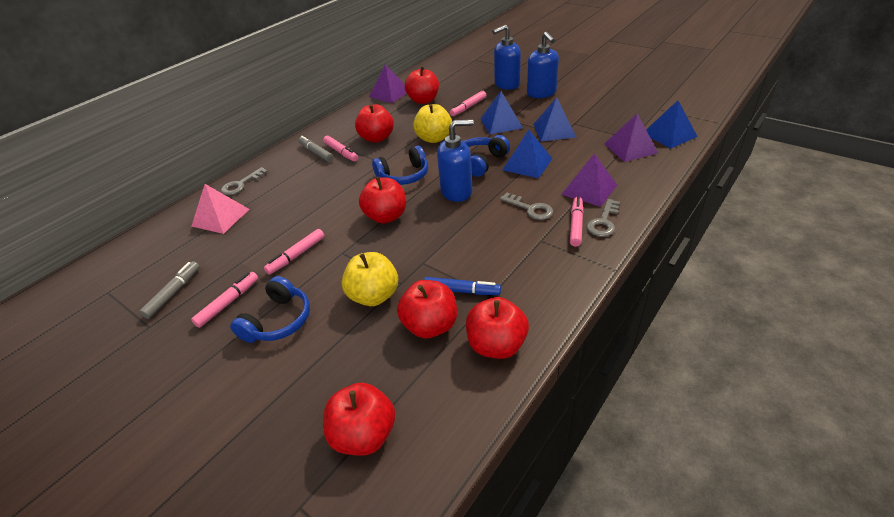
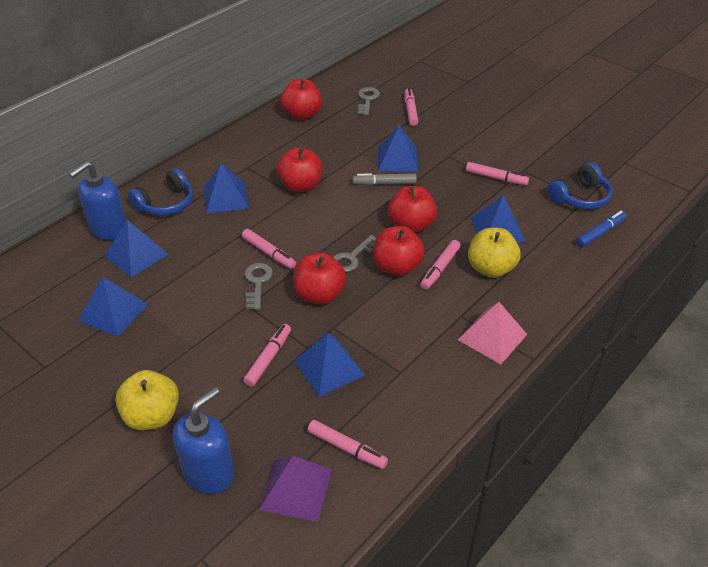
blue headphones: 3 -> 2
blue pyramid: 4 -> 6
blue soap dispenser: 3 -> 2
grey marker: 2 -> 1
pink marker: 5 -> 6
purple pyramid: 3 -> 1
red apple: 6 -> 5

